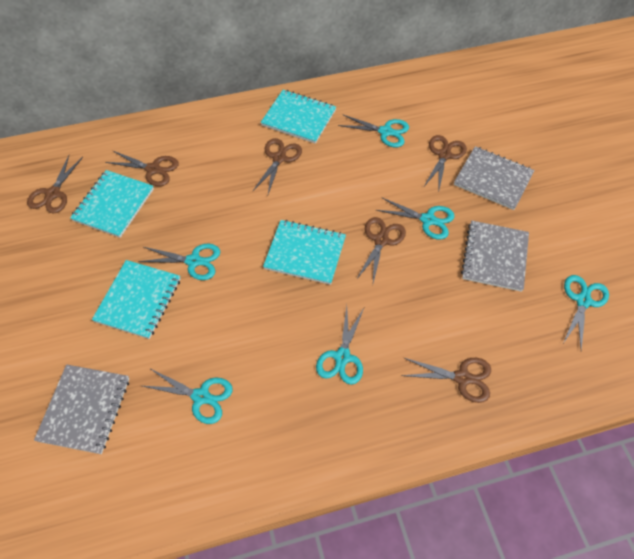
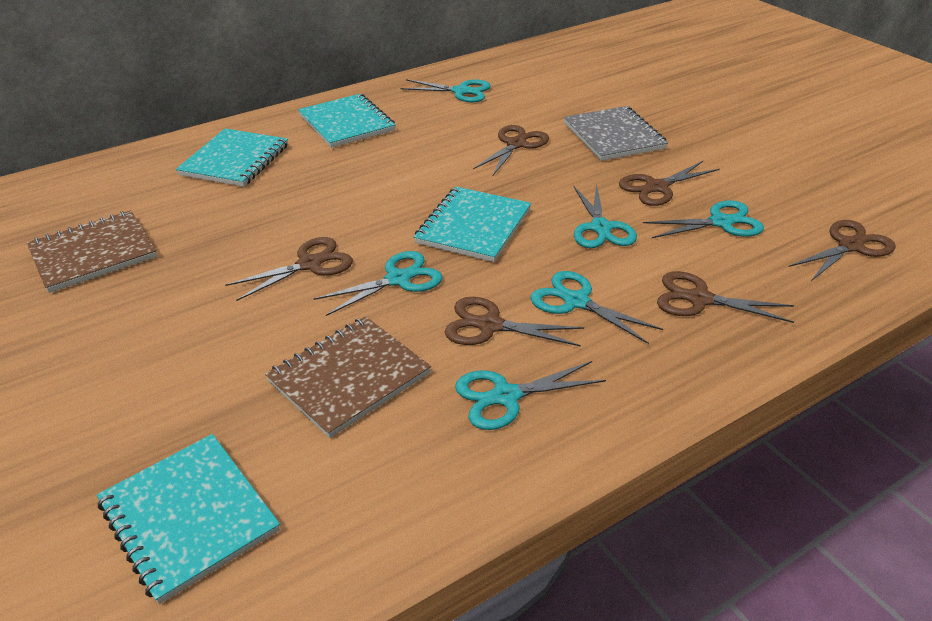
brown notebook: 0 -> 2
grey notebook: 3 -> 1

